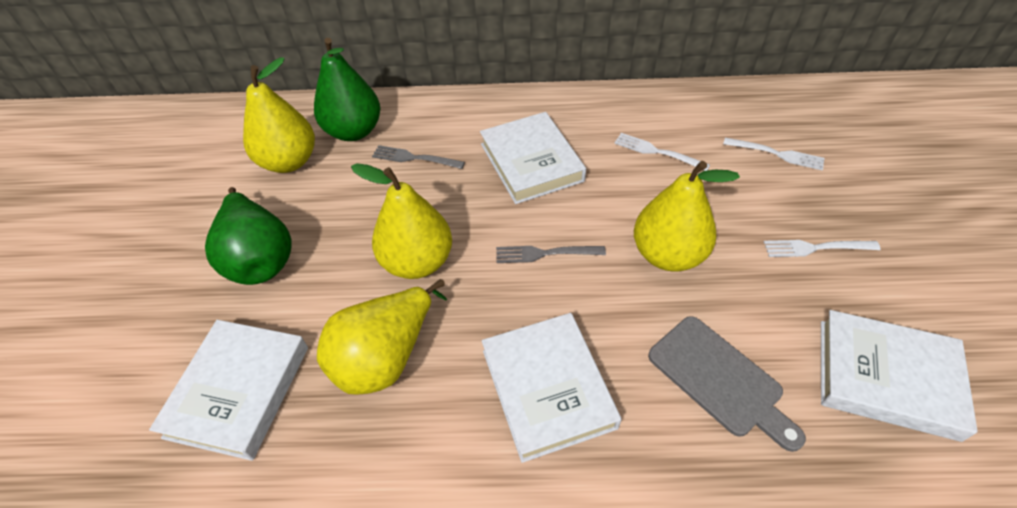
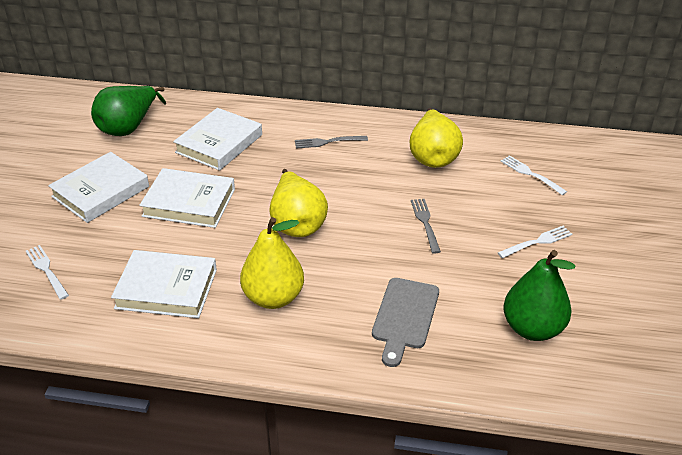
yellow pear: 4 -> 3

